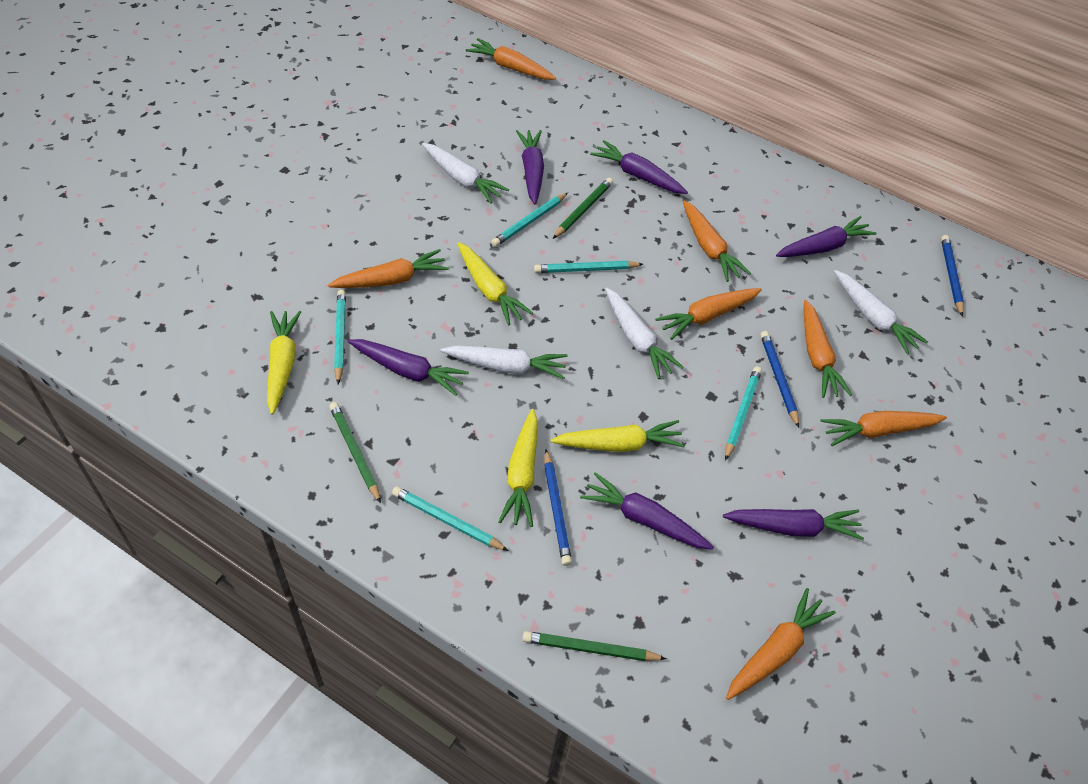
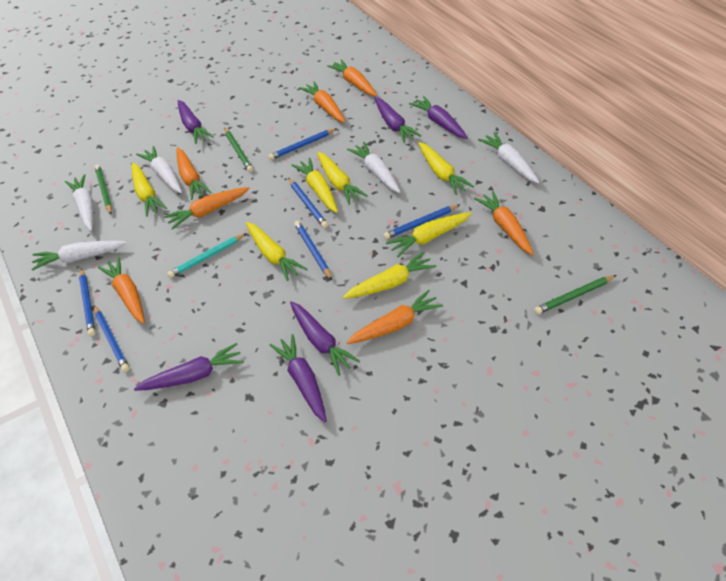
blue pencil: 3 -> 6
turquoise pencil: 5 -> 1
white carrot: 4 -> 5
yellow carrot: 4 -> 7

